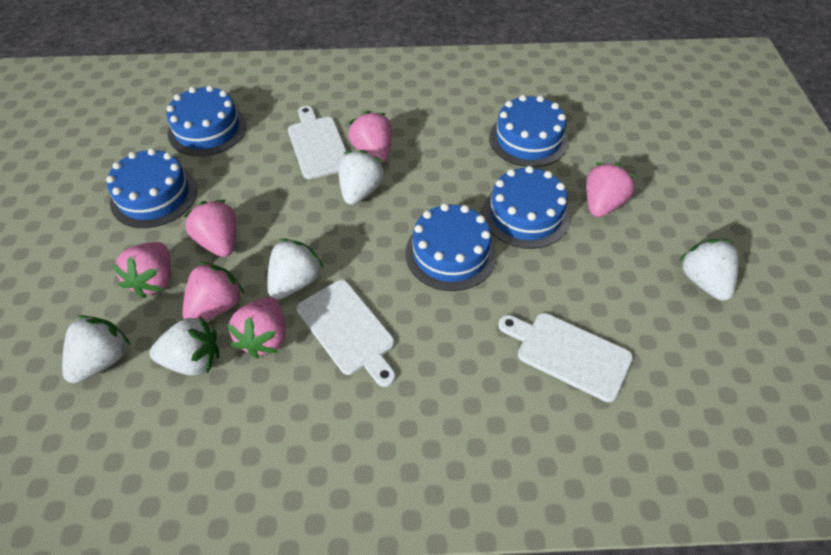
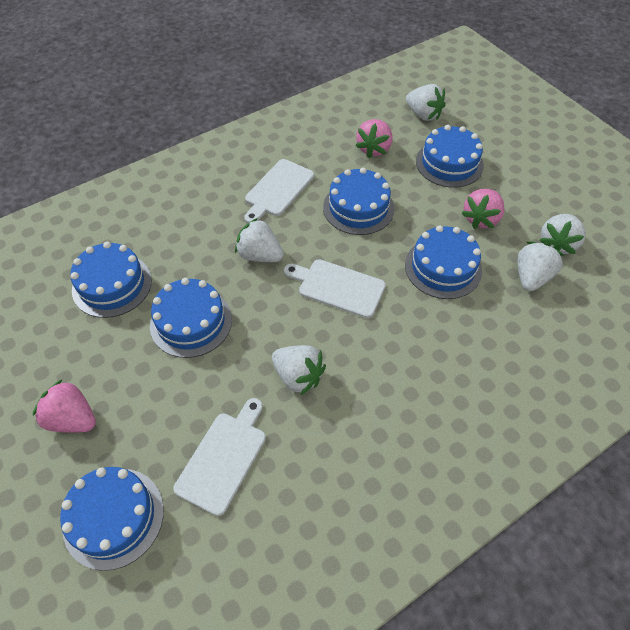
blue cake: 5 -> 6
pink strawberry: 6 -> 3

